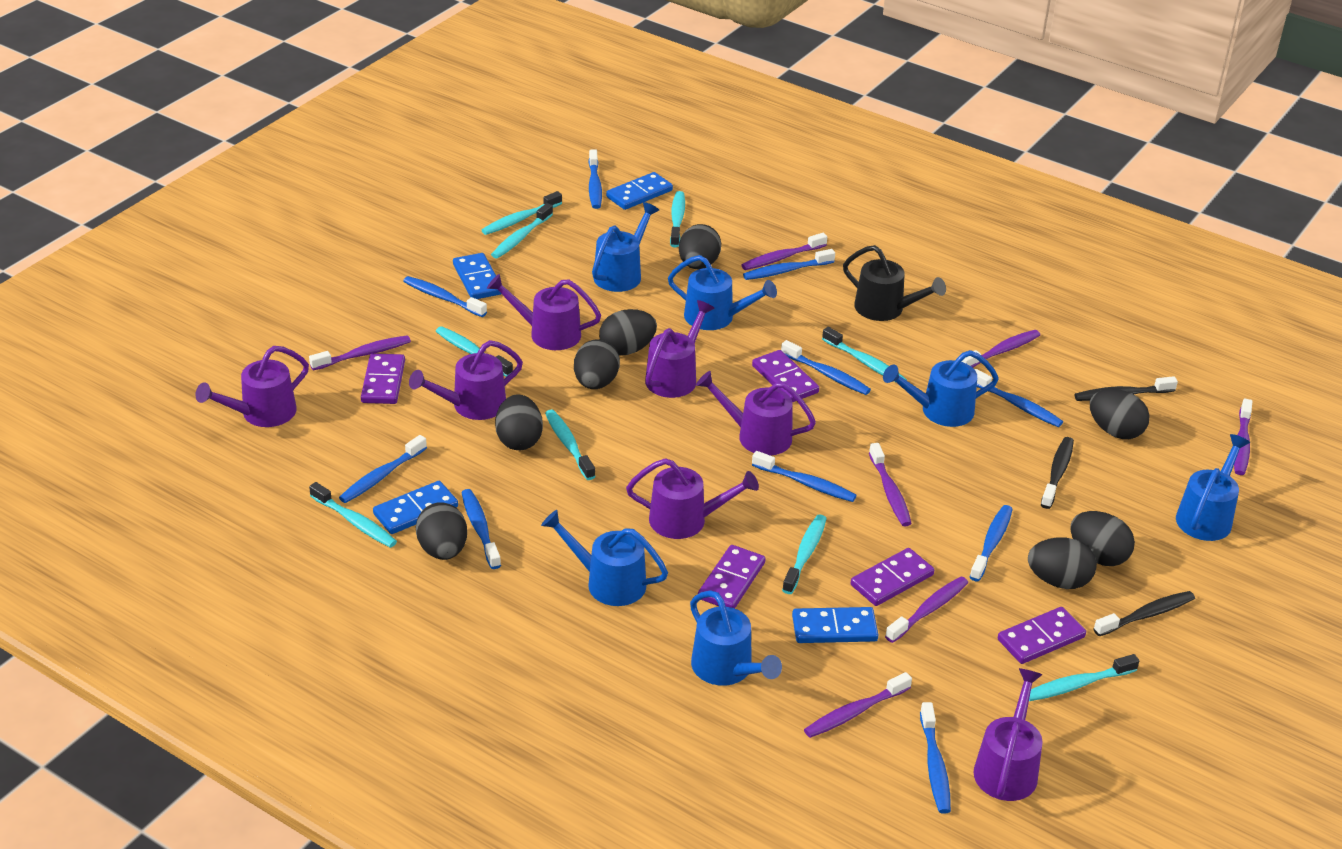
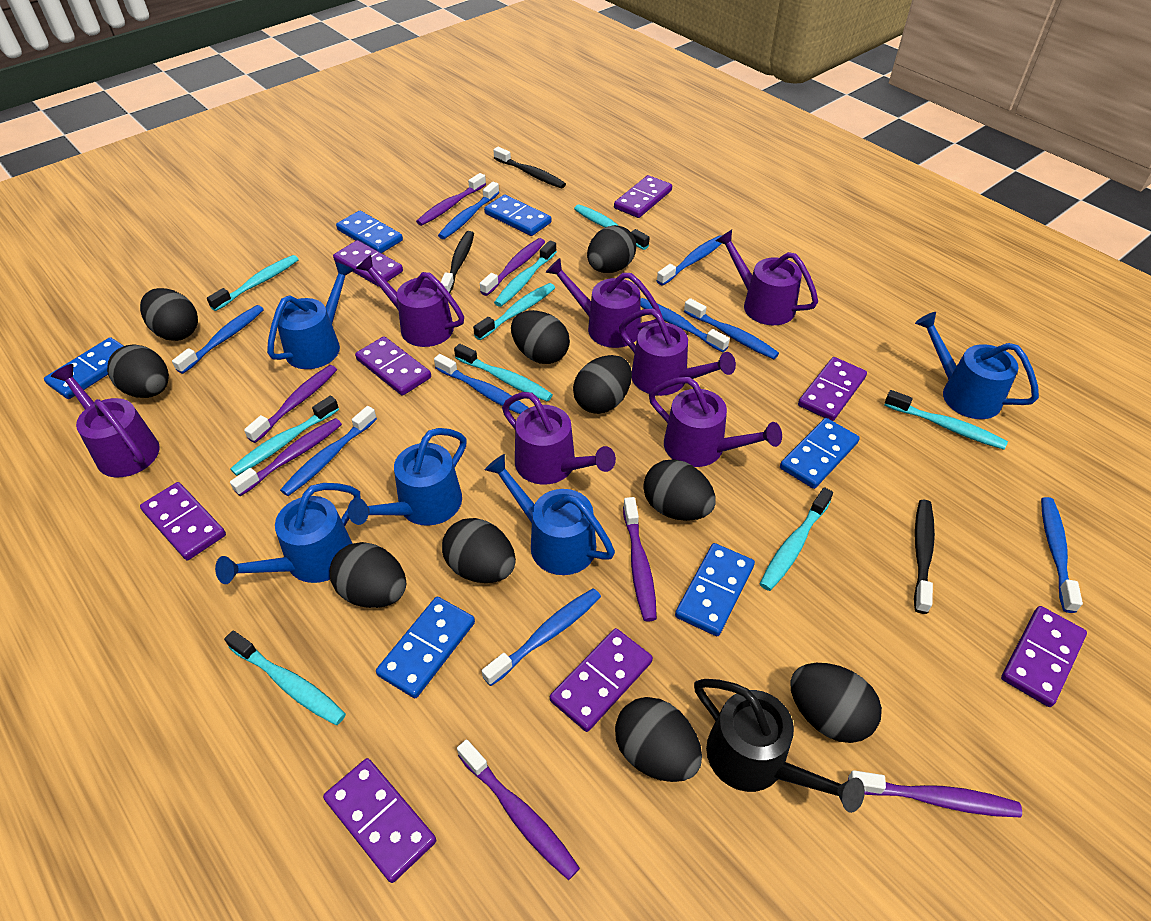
black egg: 8 -> 10
blue domino: 4 -> 6
blue toothbrush: 10 -> 9
blue watering can: 6 -> 5
purple domino: 5 -> 8

